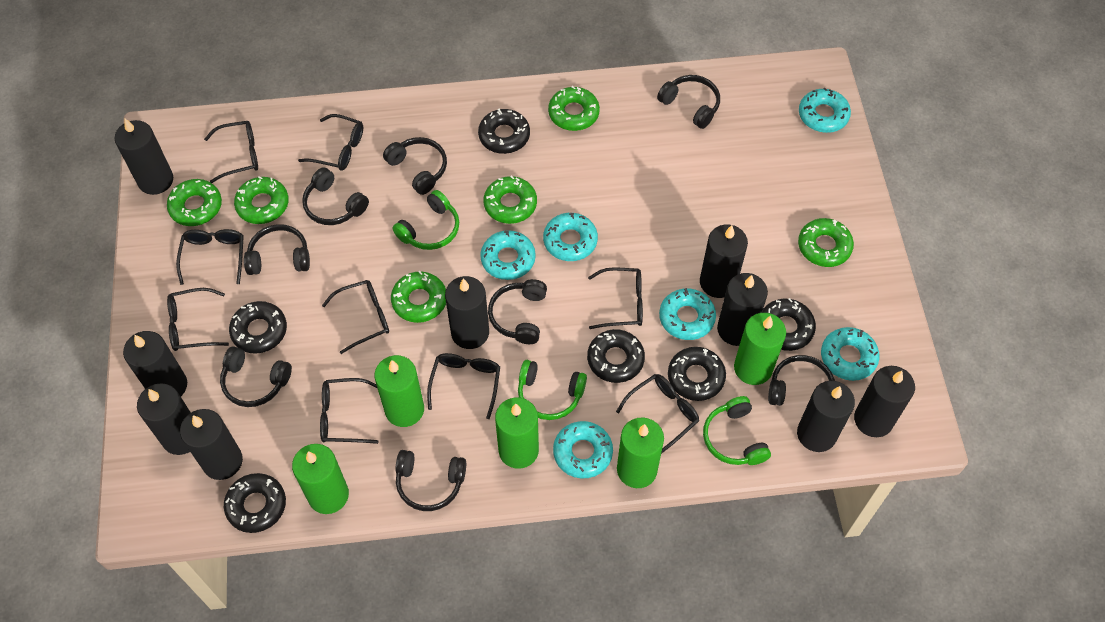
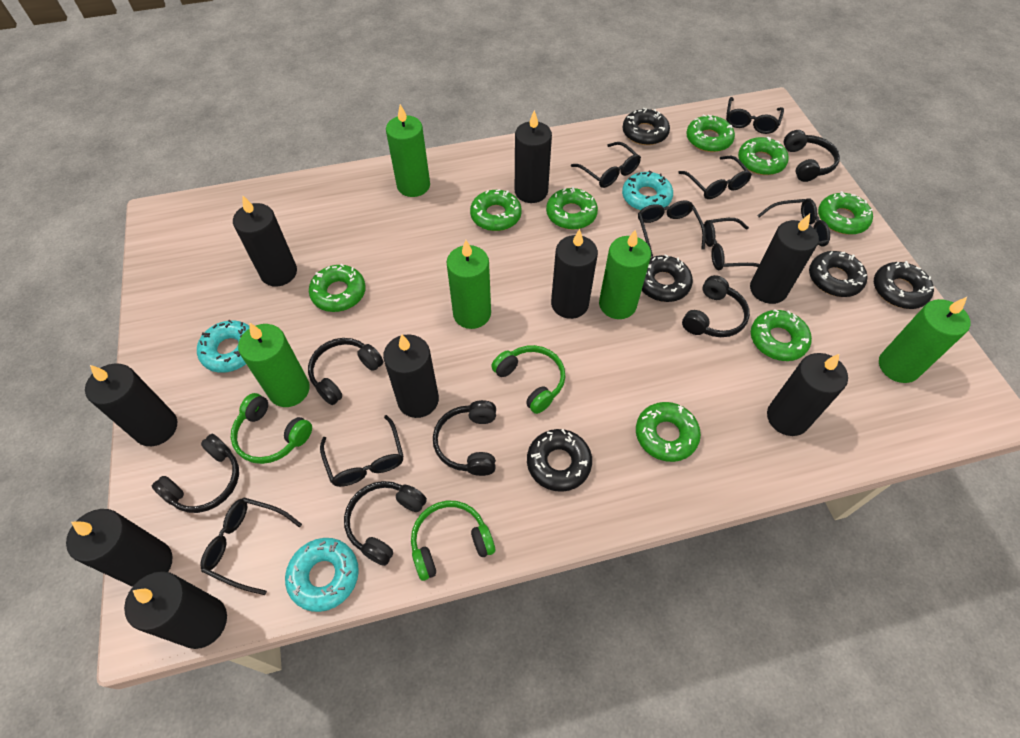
black donut: 6 -> 5
black glasses: 9 -> 8
black headphones: 8 -> 6
green donut: 6 -> 8
turquoise donut: 6 -> 3

